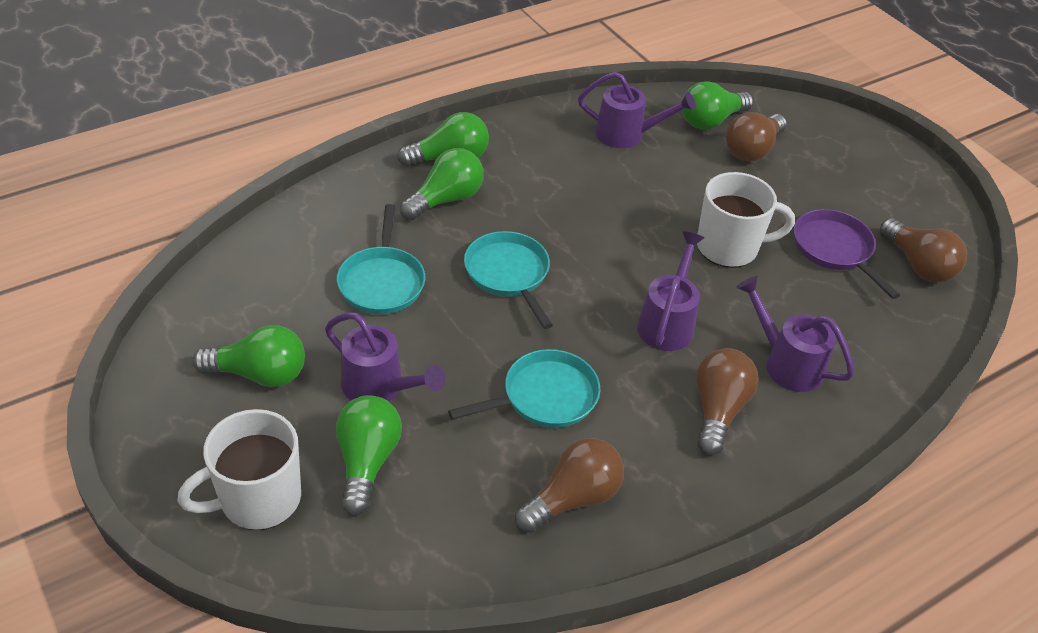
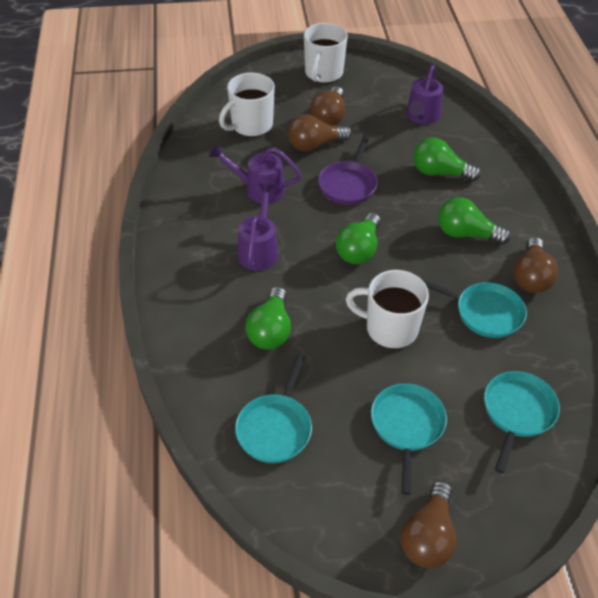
green light bulb: 5 -> 4
purple watering can: 4 -> 3
turquoise pan: 3 -> 4
white mug: 2 -> 3

